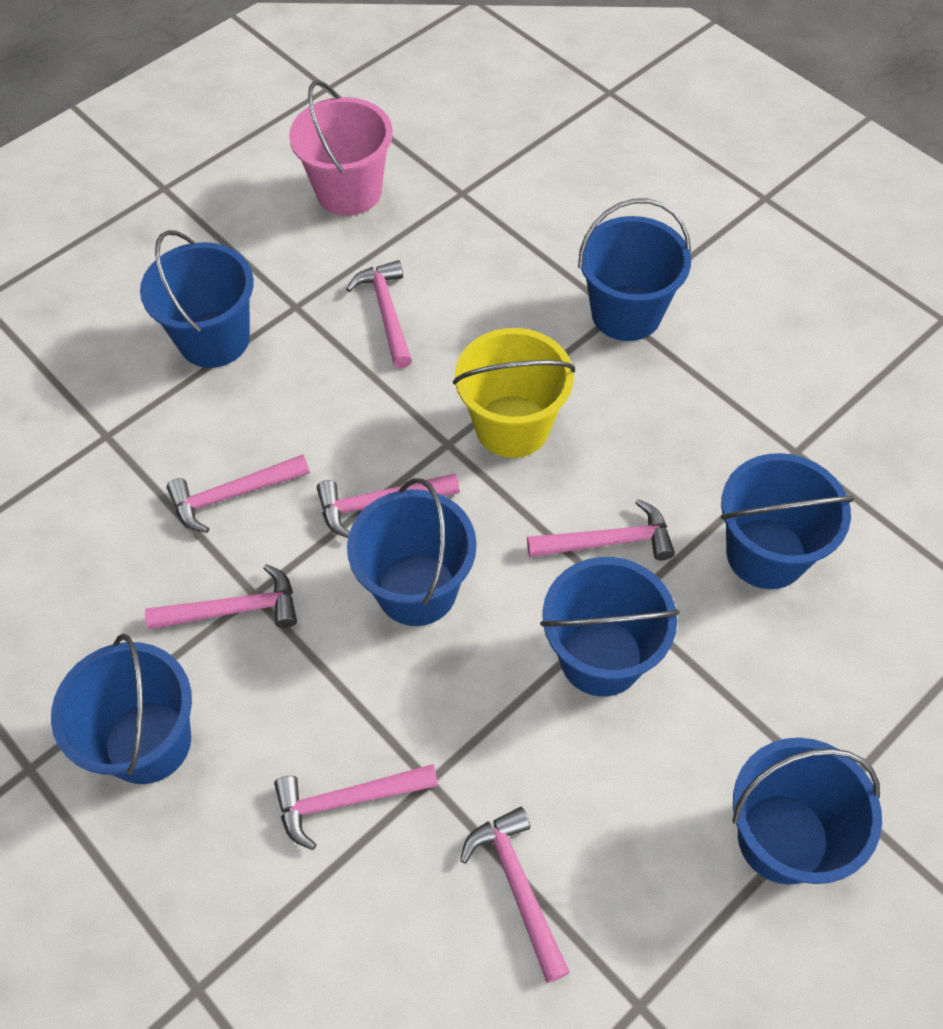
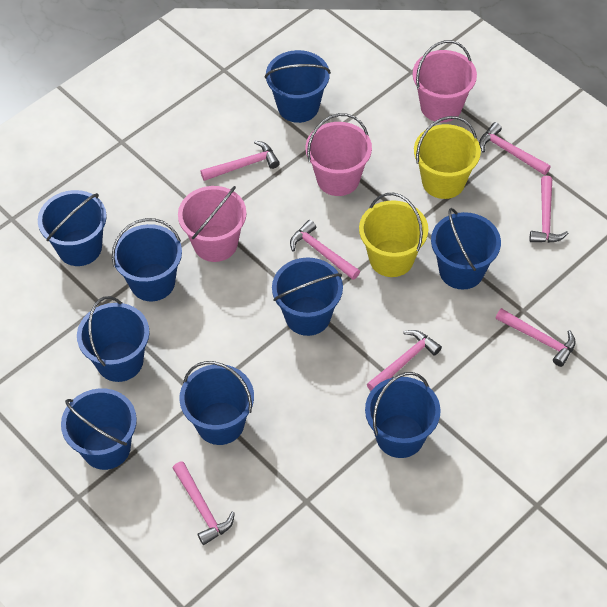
blue bucket: 7 -> 9
pink bucket: 1 -> 3
yellow bucket: 1 -> 2

